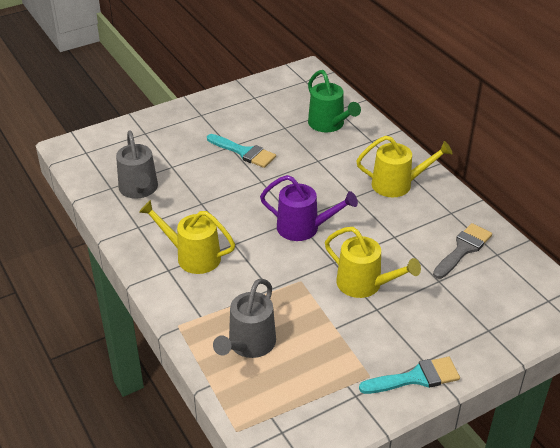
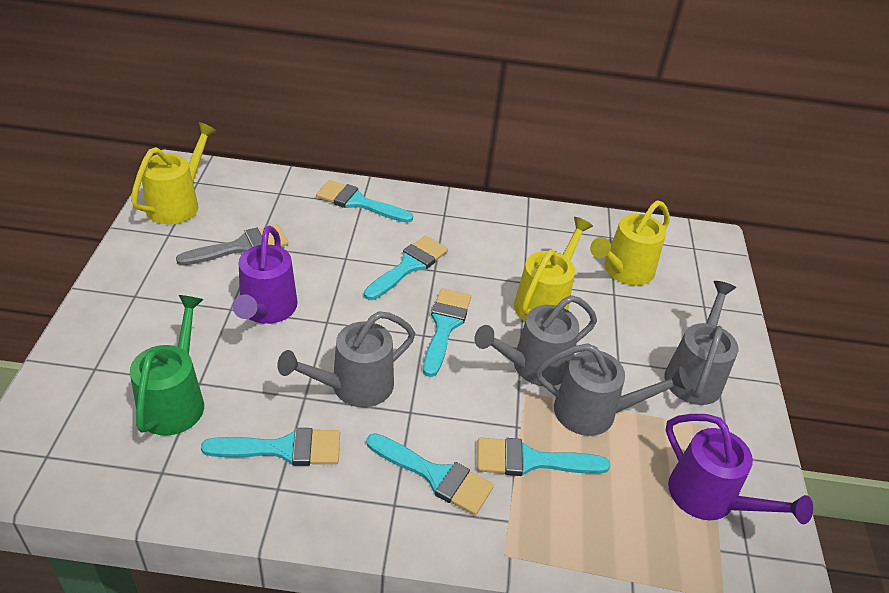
grey watering can: 2 -> 4
purple watering can: 1 -> 2
turquoise brush: 2 -> 6

